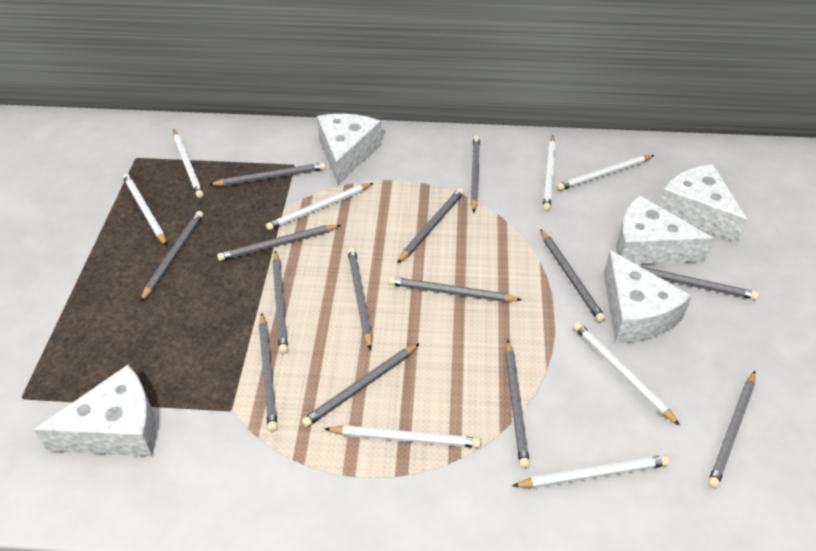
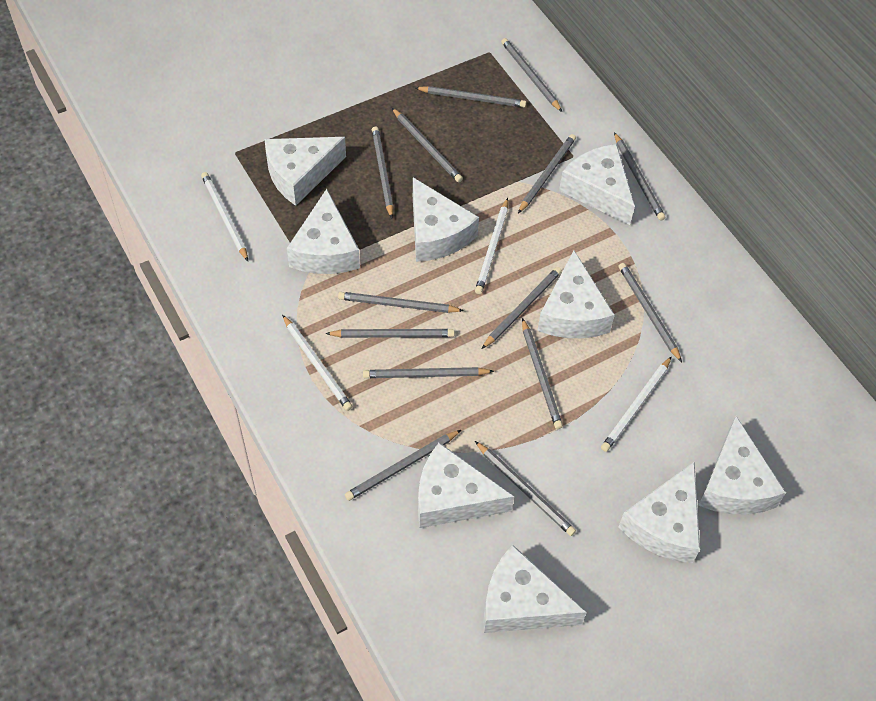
white cheese: 5 -> 9
white pencil: 8 -> 4

